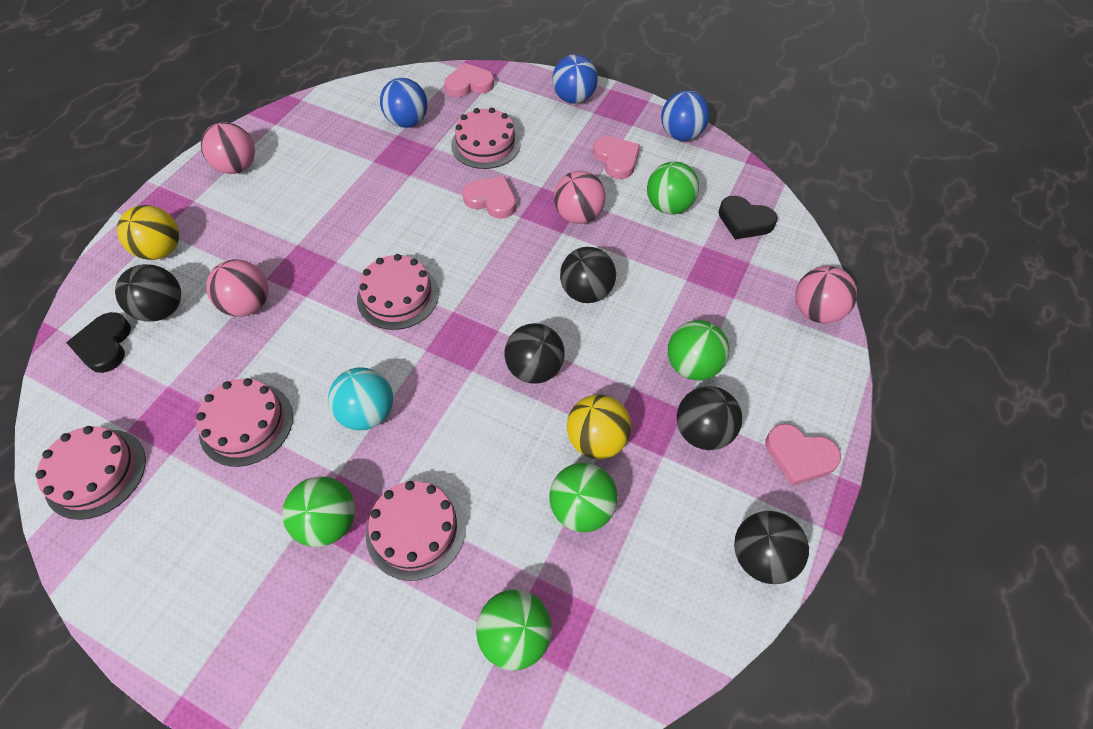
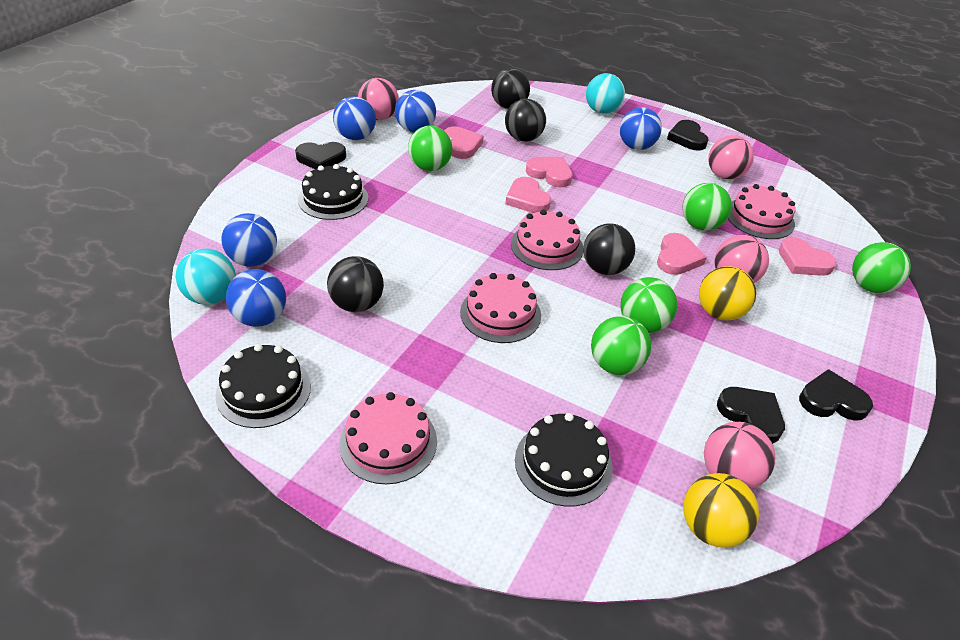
black ball: 5 -> 4
black cake: 0 -> 3
black heart: 2 -> 4
blue ball: 3 -> 5
pink cake: 5 -> 4
pink heart: 4 -> 5
turquoise ball: 1 -> 2

